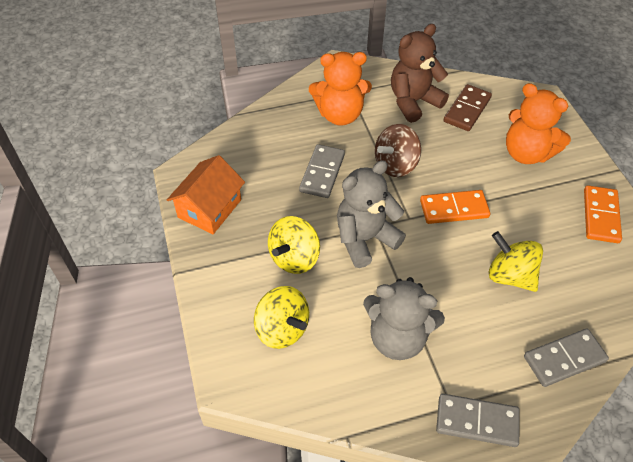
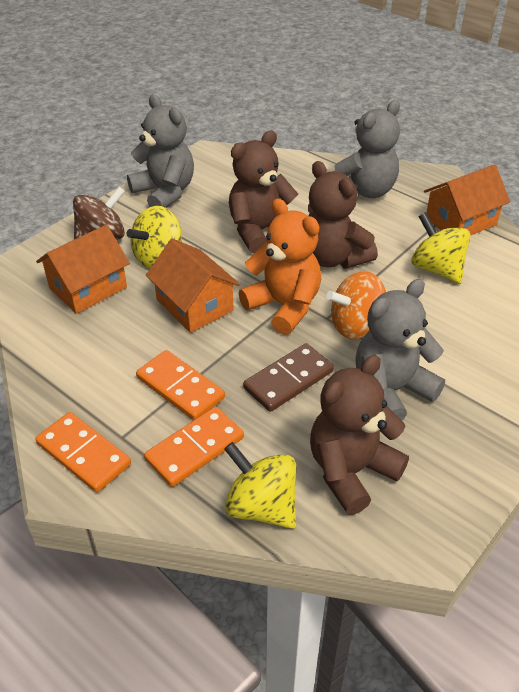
brown teddy bear: 1 -> 3
grey domino: 3 -> 0
grey teddy bear: 2 -> 3
orange domino: 2 -> 3
orange house: 1 -> 3
orange spinning top: 0 -> 1
orange teddy bear: 2 -> 1

